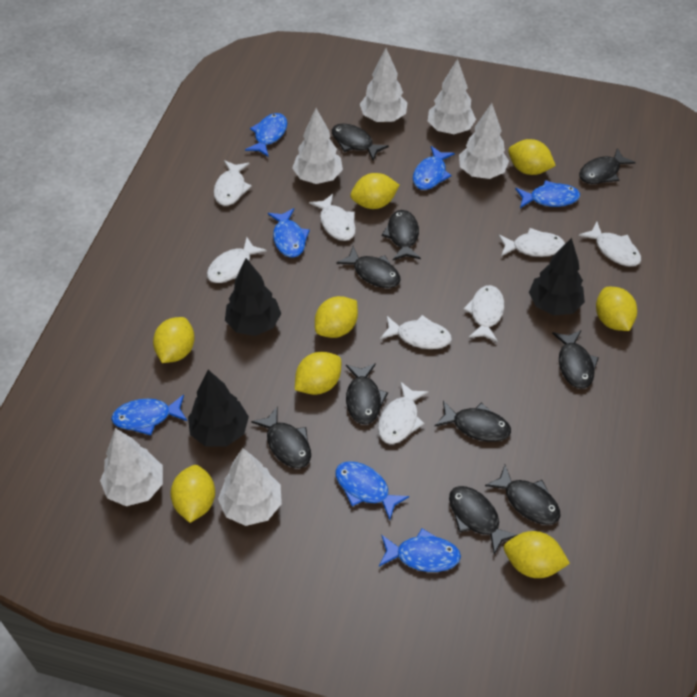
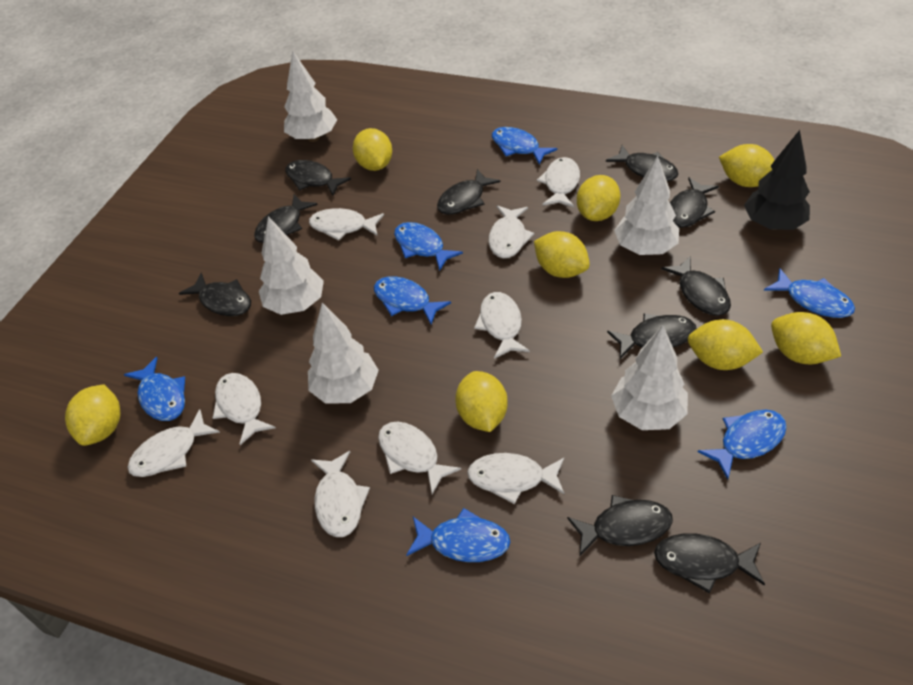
black tree: 3 -> 1
white fish: 8 -> 9
white tree: 6 -> 5

